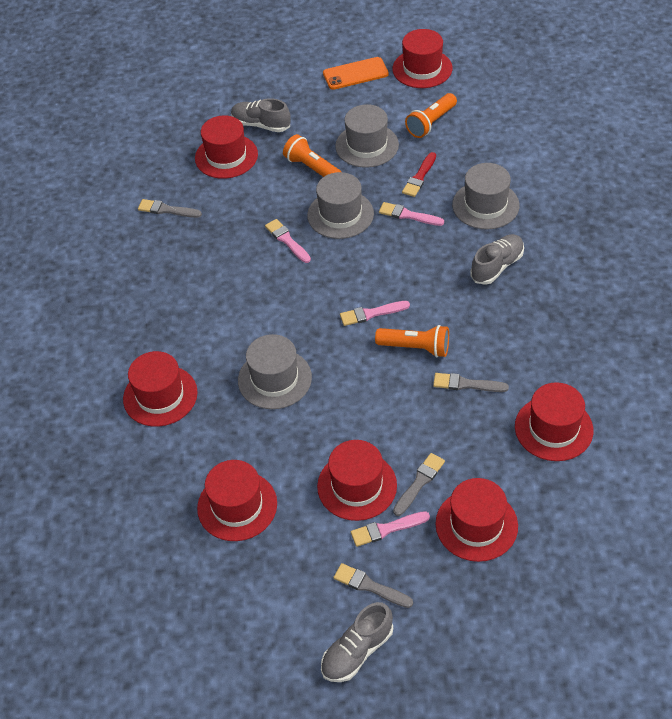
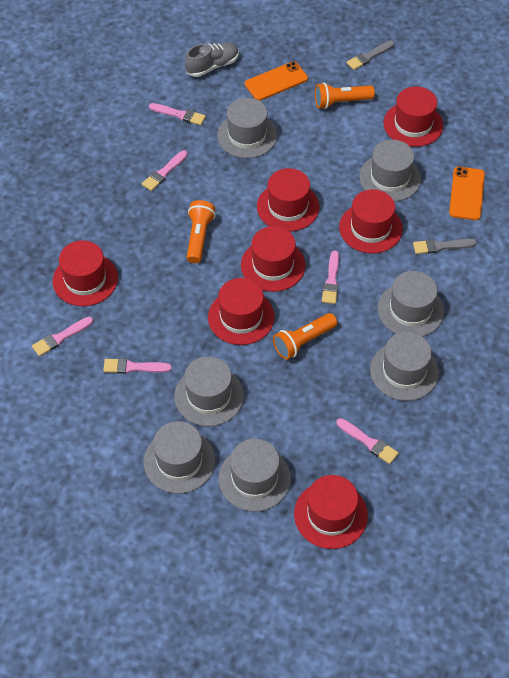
grey brush: 4 -> 2
grey hat: 4 -> 7
grey shoe: 3 -> 1
orange phone: 1 -> 2
pink brush: 4 -> 6
red brush: 1 -> 0

